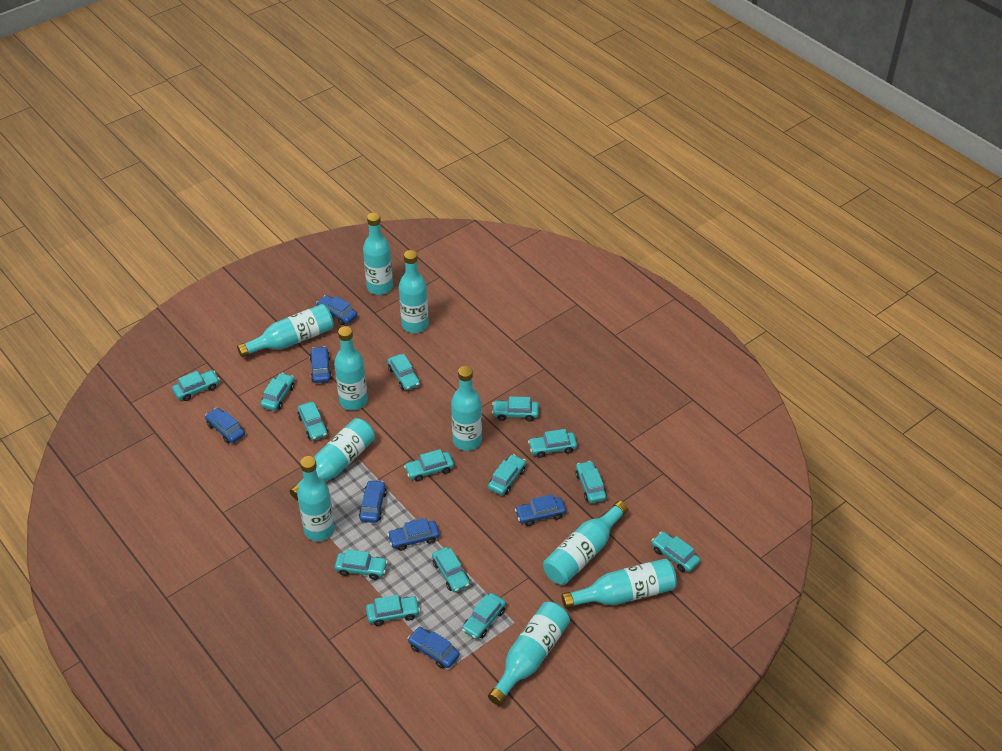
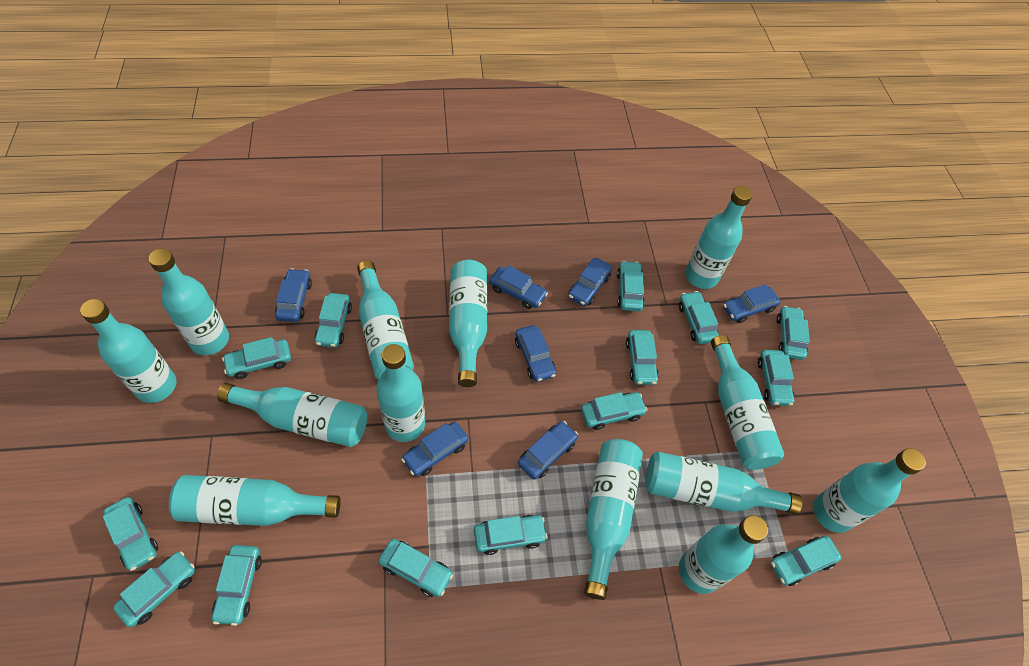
turquoise bottle: 10 -> 13

